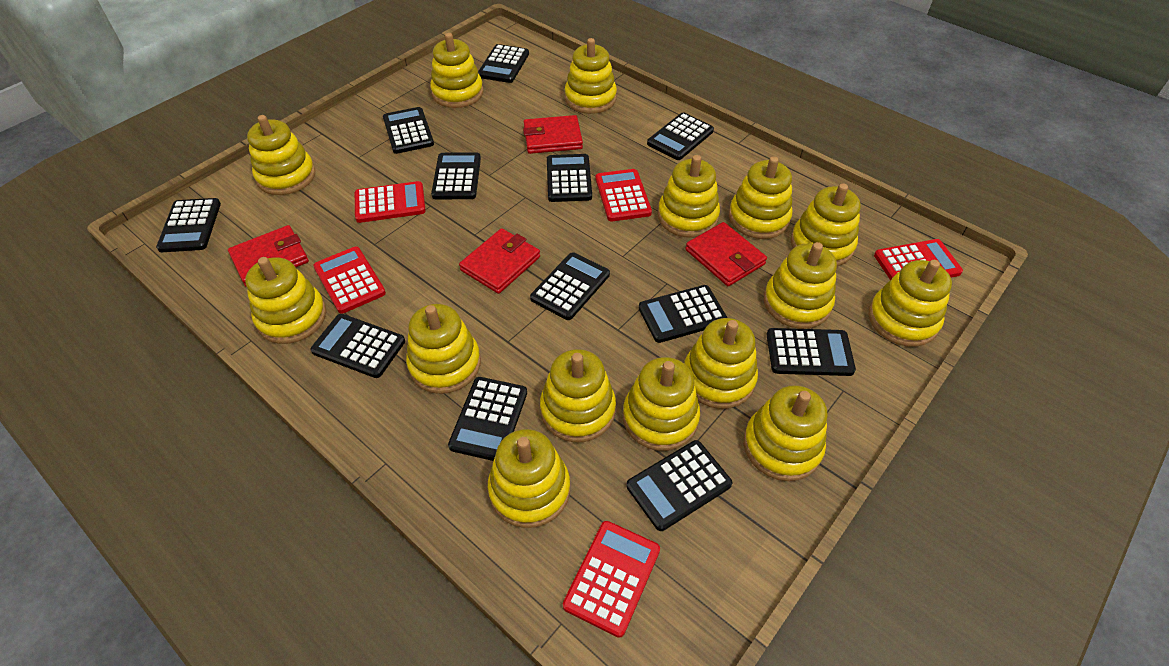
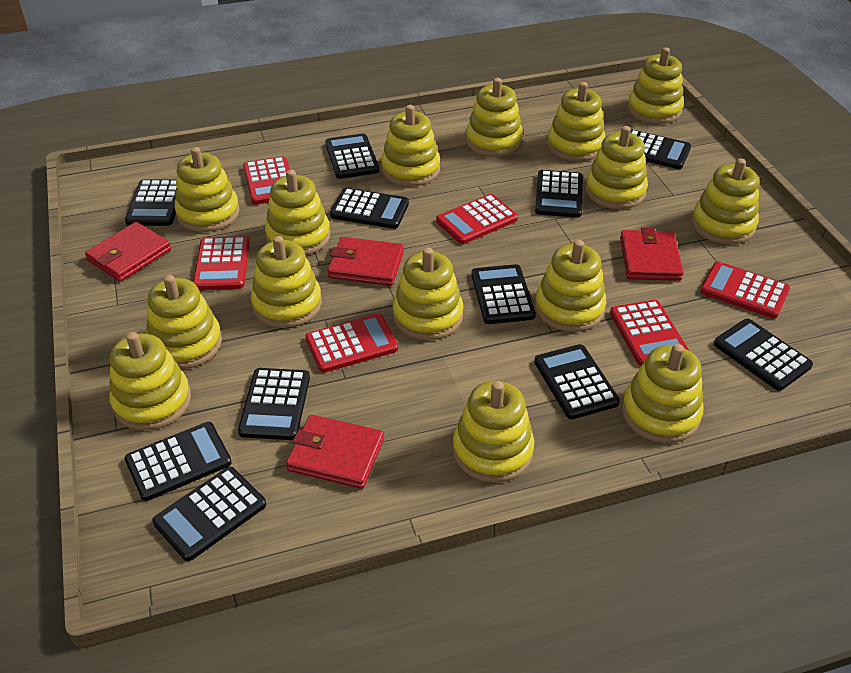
black calculator: 12 -> 11
red calculator: 5 -> 6

